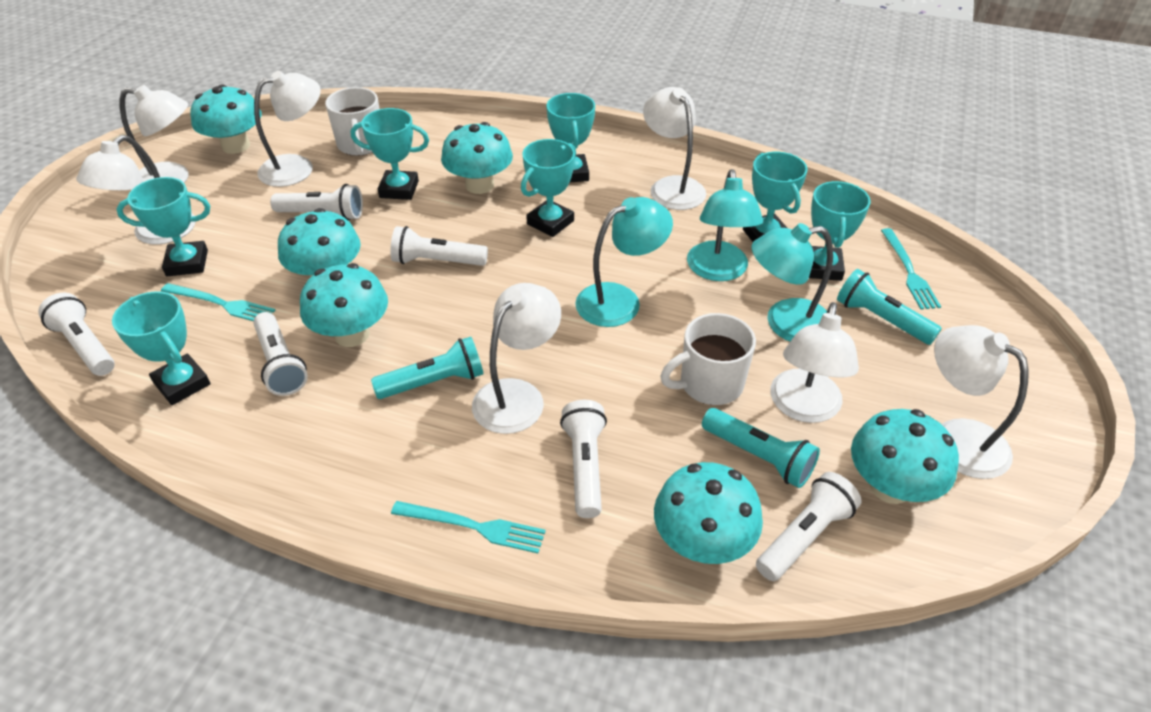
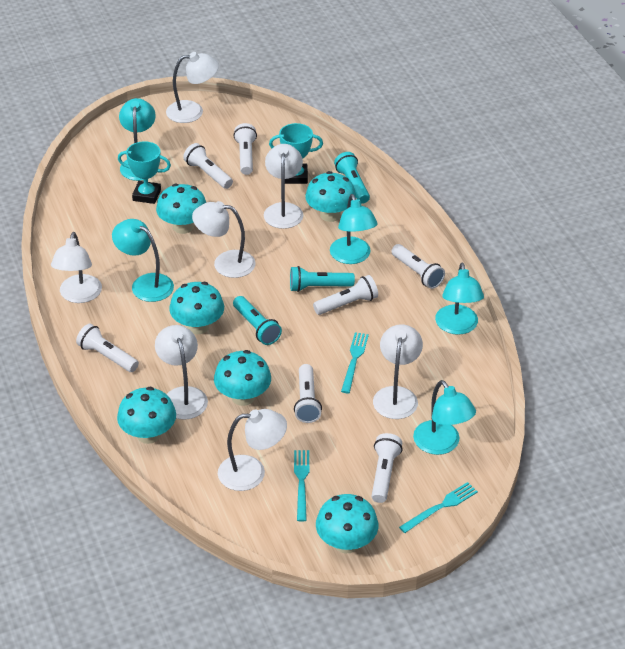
turquoise lamp: 3 -> 5
turquoise trophy: 7 -> 2
white flashlight: 6 -> 7
white mug: 2 -> 0

